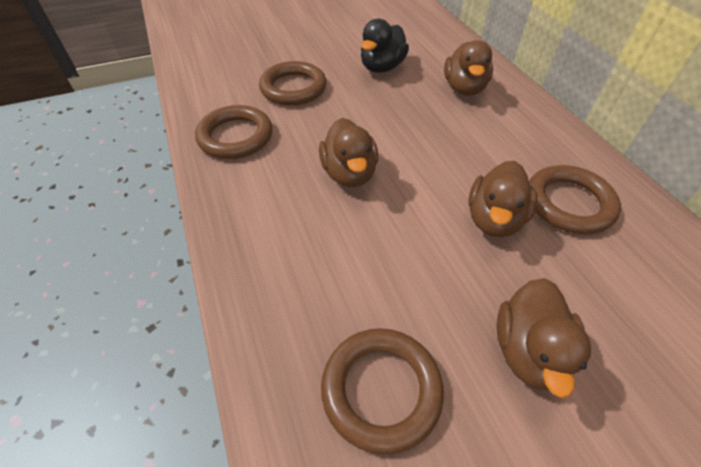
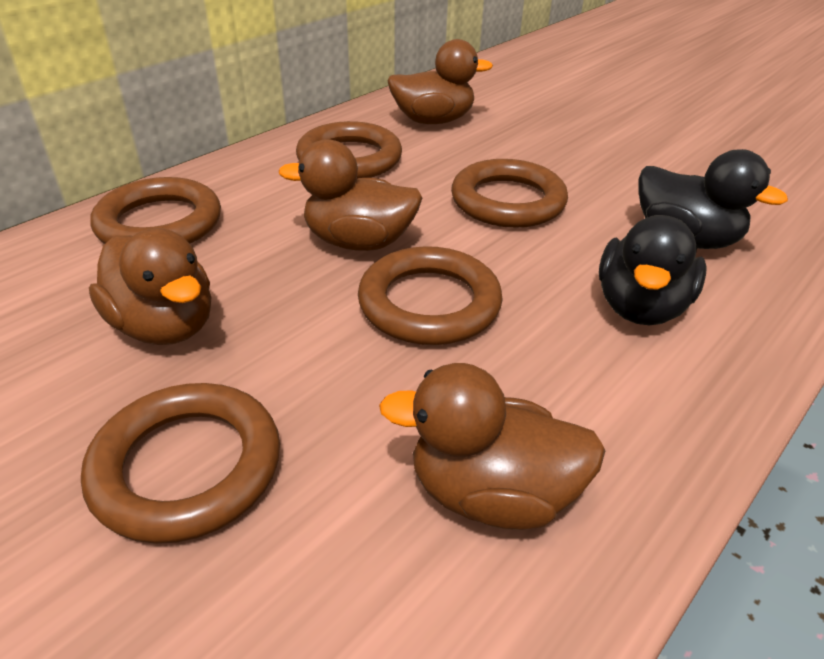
black duck: 1 -> 2
brown ring: 4 -> 5

